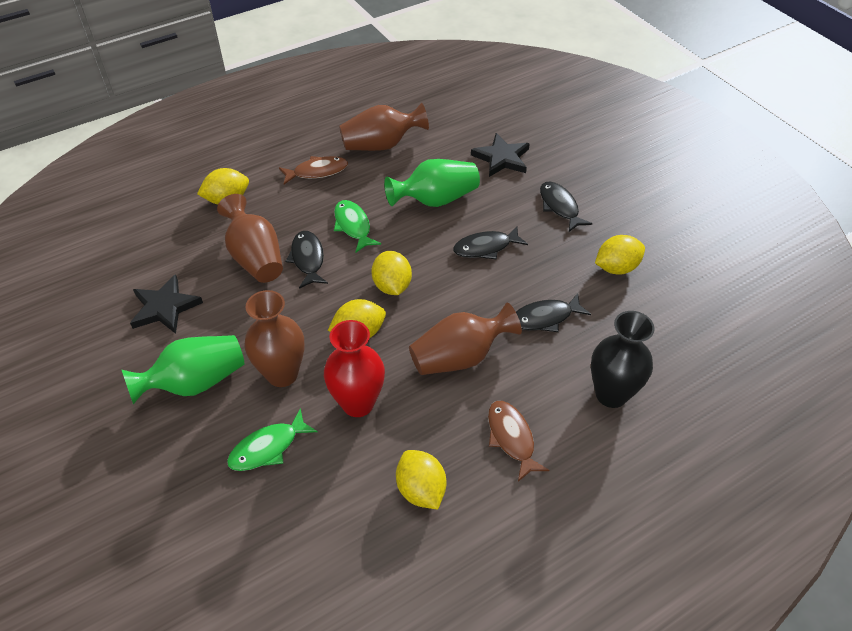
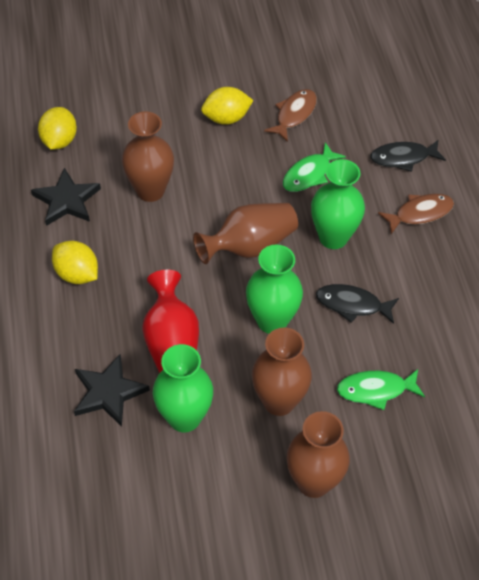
black fish: 4 -> 2
black vase: 1 -> 0
green vase: 2 -> 3
yellow lemon: 5 -> 3

